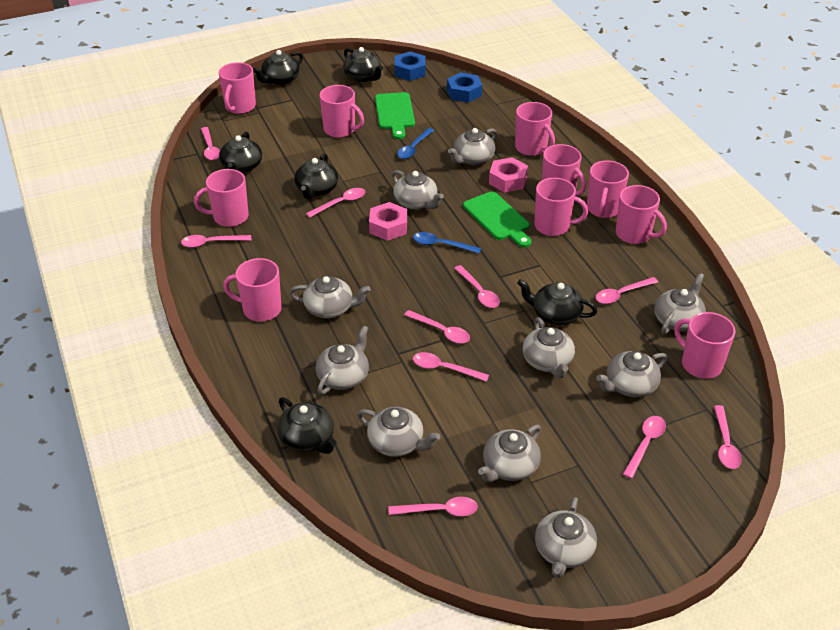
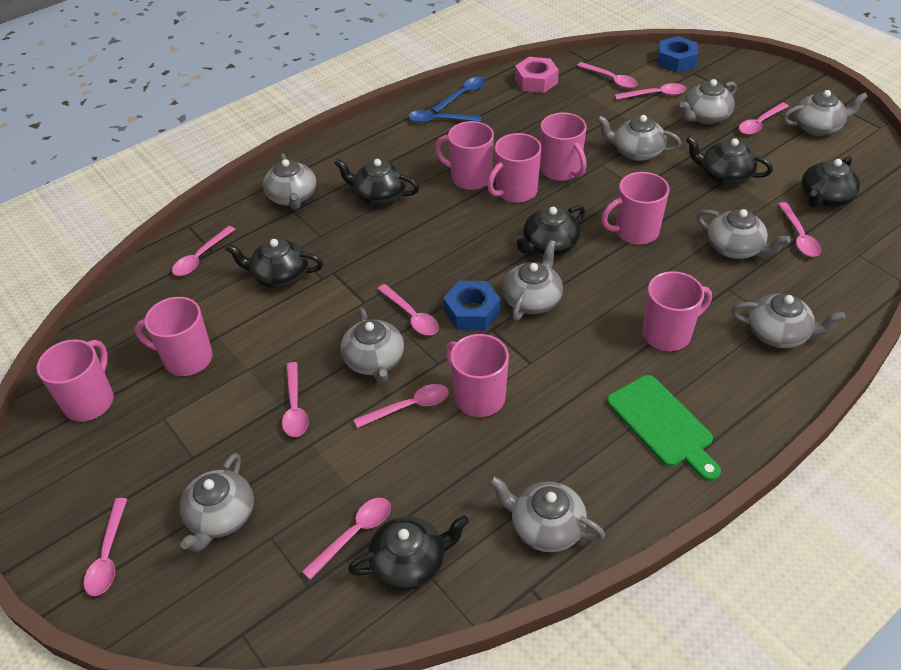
green cutting board: 2 -> 1
pink mug: 10 -> 8
pink nut: 2 -> 1

